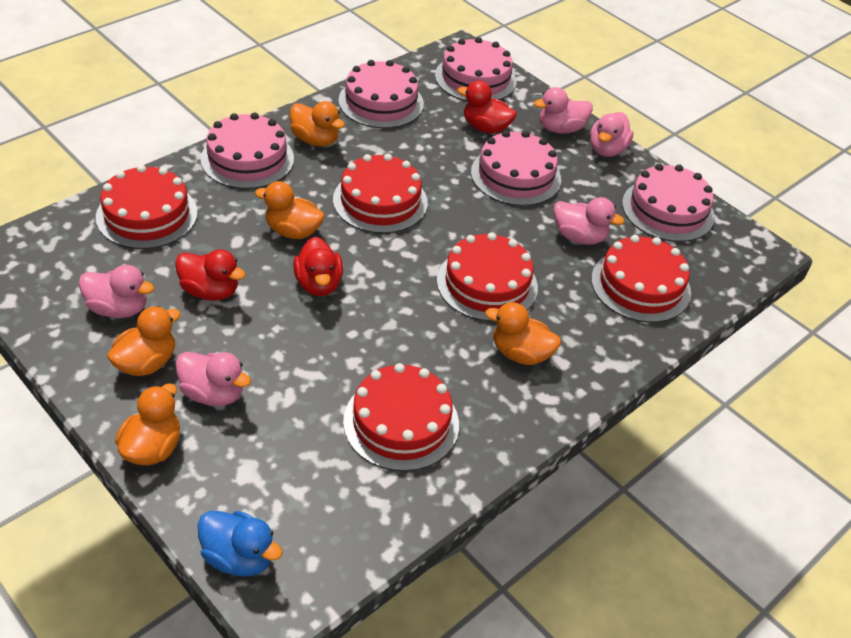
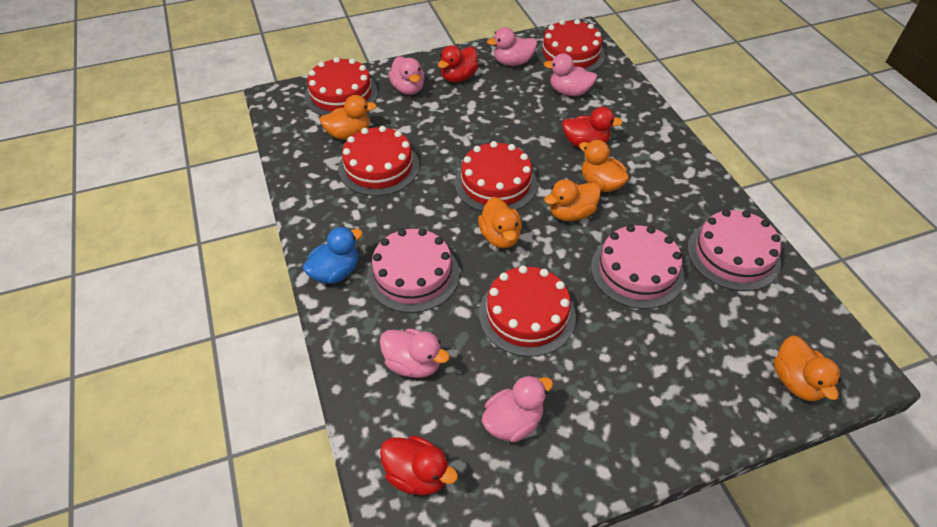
pink cake: 5 -> 3

